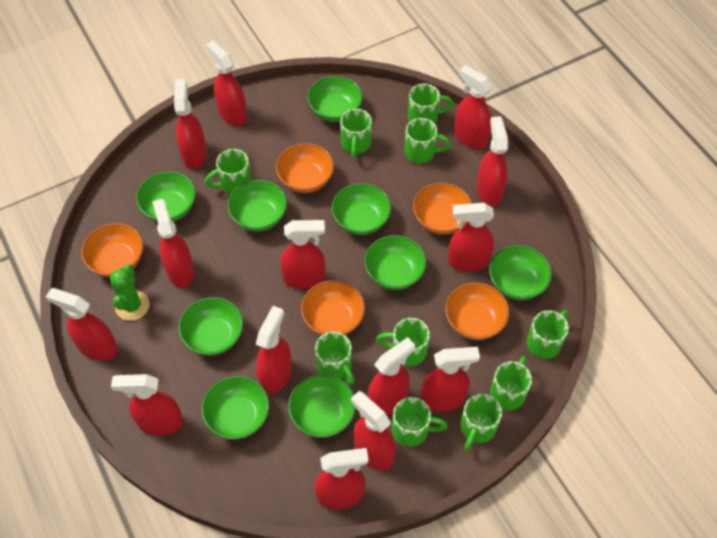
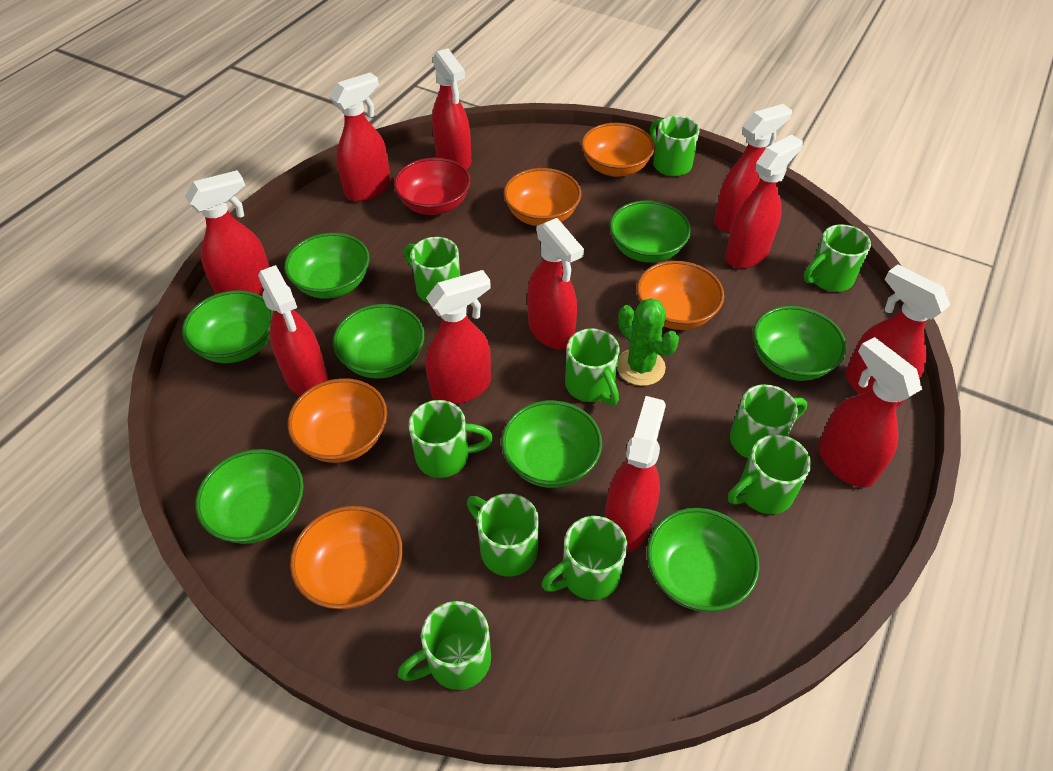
green bowl: 9 -> 8
red bowl: 0 -> 1
red spray bottle: 14 -> 11

